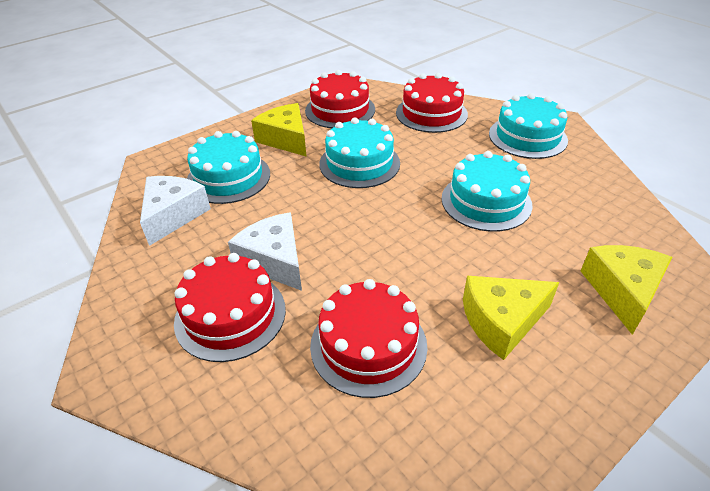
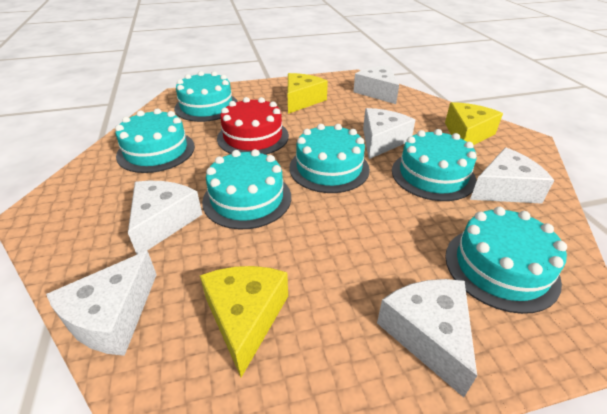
red cake: 4 -> 1
turquoise cake: 4 -> 6
white cheese: 2 -> 6

